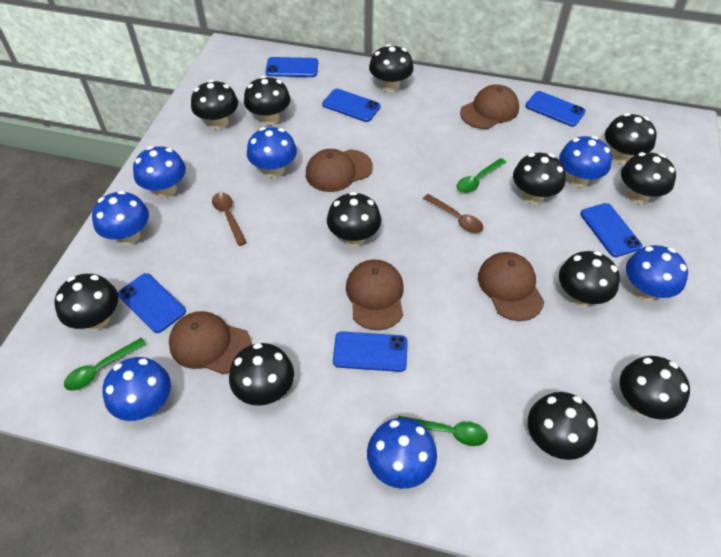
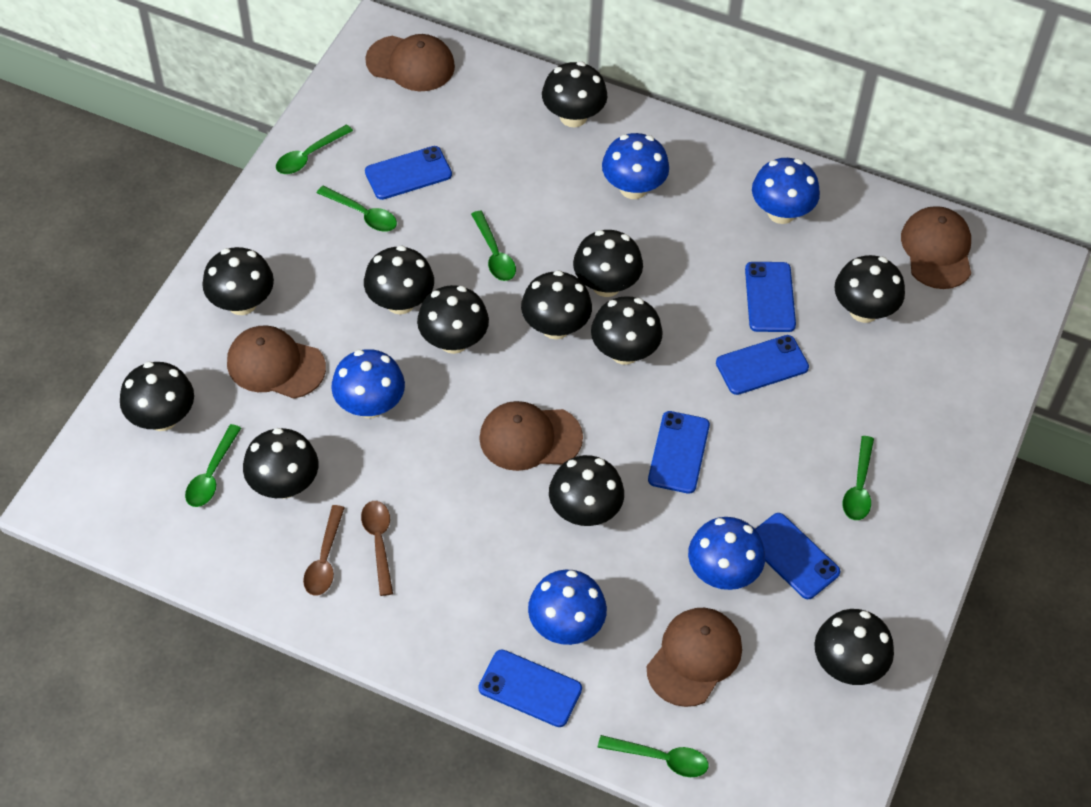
blue mushroom: 7 -> 5
green spoon: 3 -> 6

